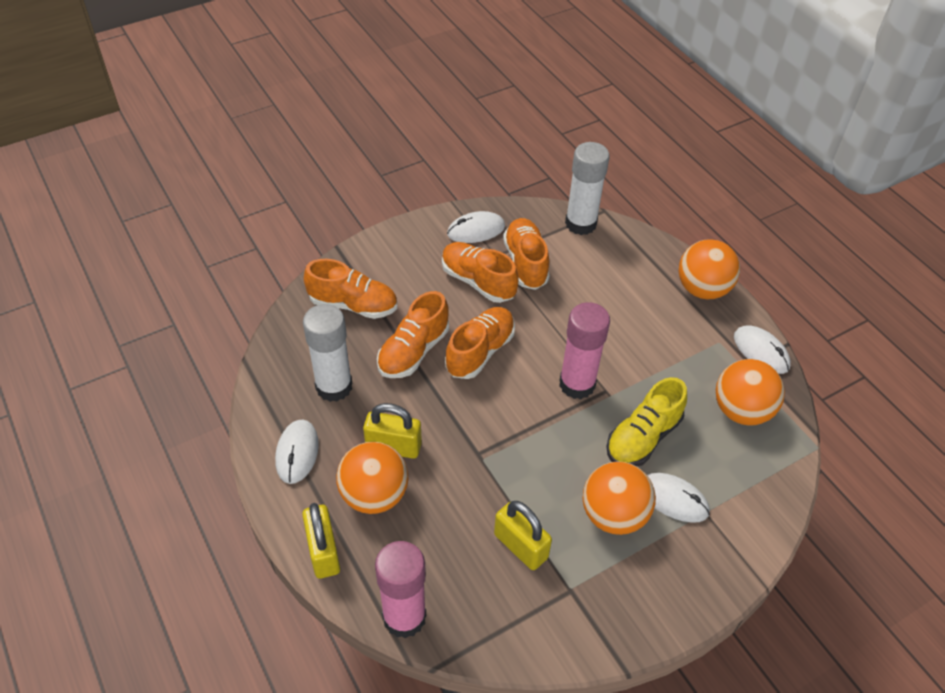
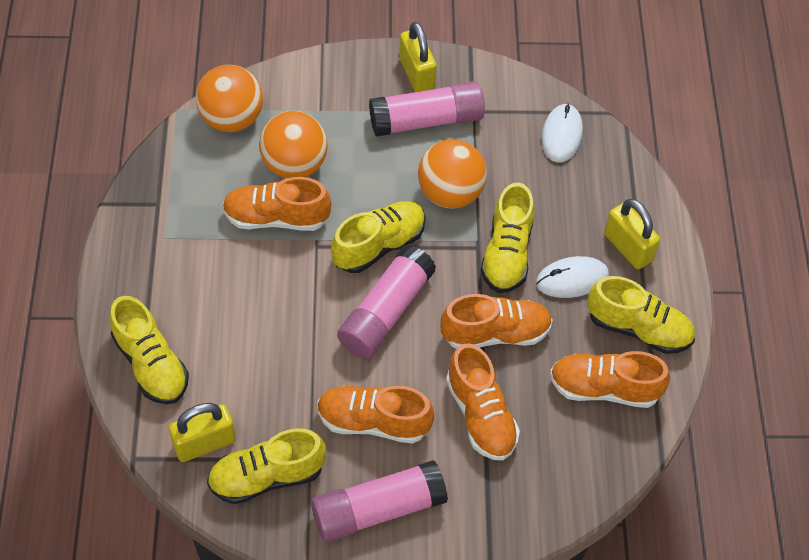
orange ball: 4 -> 3
pink glue stick: 2 -> 3
white glue stick: 2 -> 0
white mouse: 4 -> 2
yellow shoe: 1 -> 5

